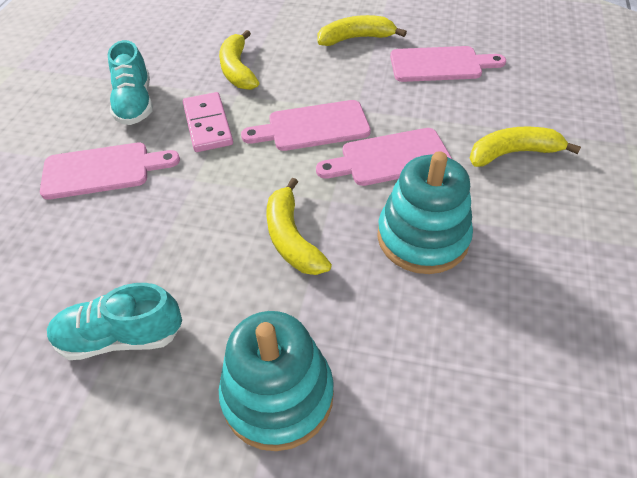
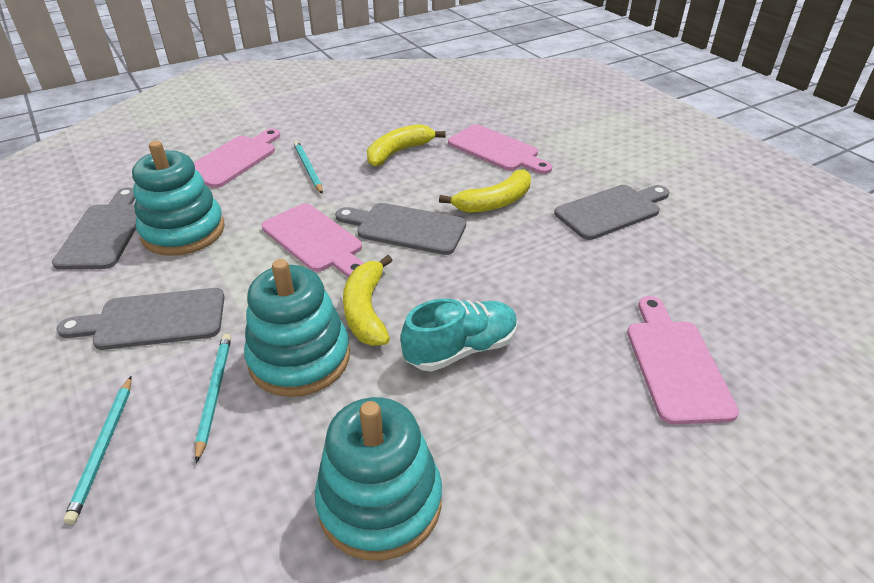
grey cutting board: 0 -> 4
pink domino: 1 -> 0
turquoise pencil: 0 -> 3
turquoise shoe: 2 -> 1
turquoise stacking toy: 2 -> 3
yellow banana: 4 -> 3

